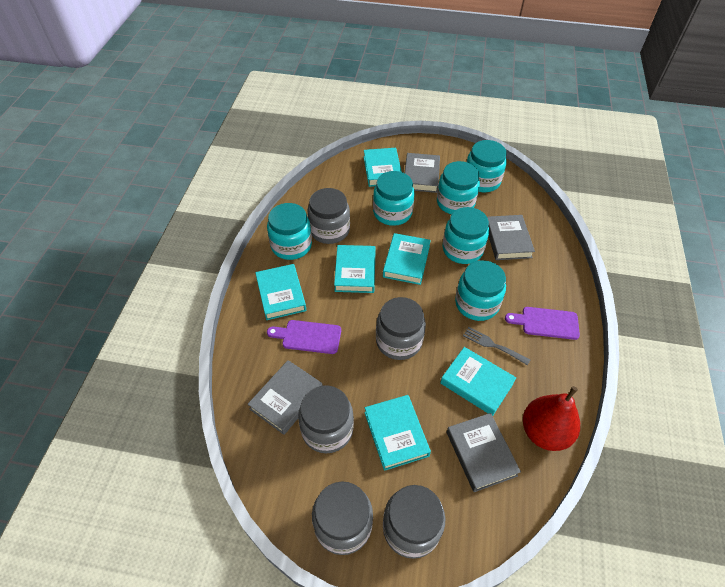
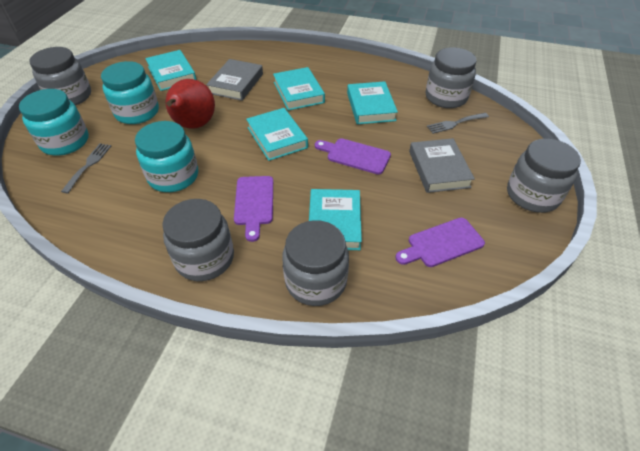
grey book: 4 -> 2
grey fork: 1 -> 2
purple cutting board: 2 -> 3
turquoise book: 6 -> 5
turquoise jar: 6 -> 3

